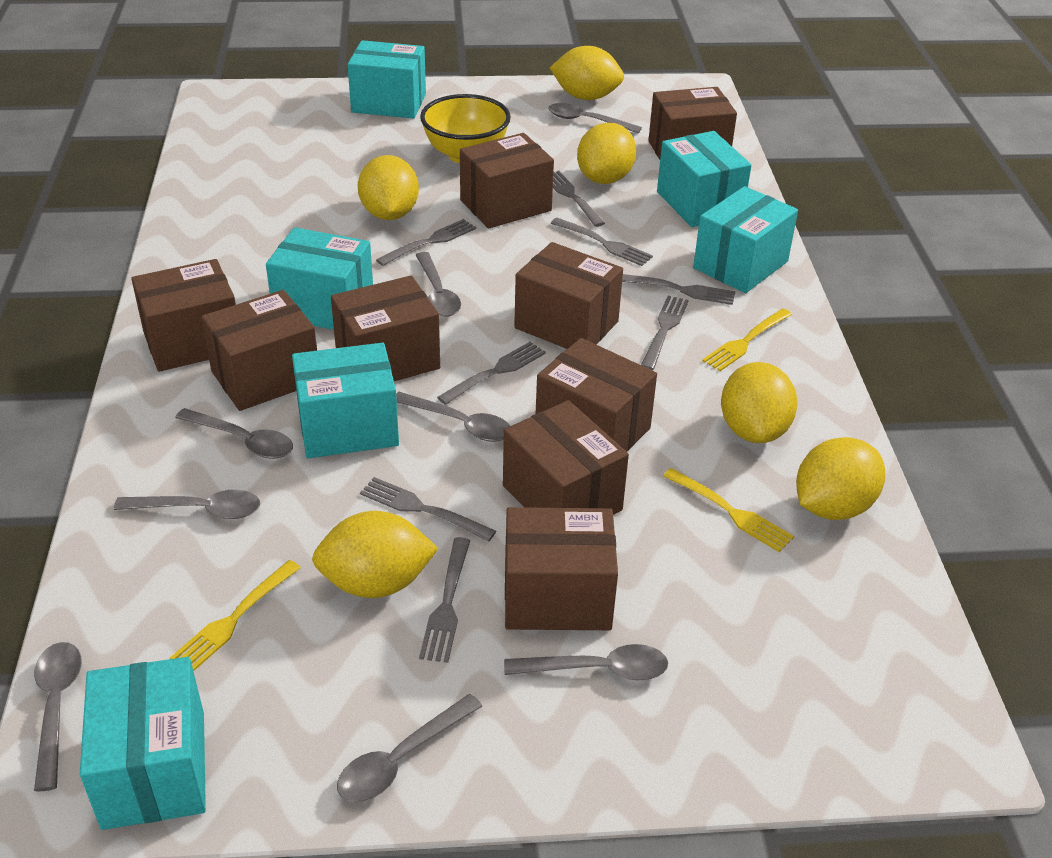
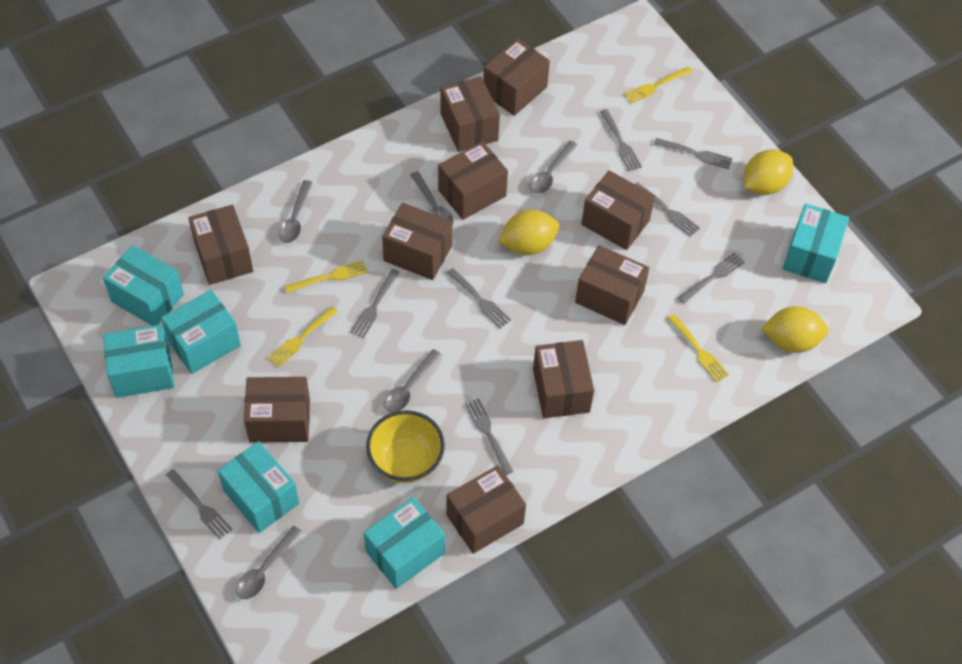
brown box: 9 -> 10
grey spoon: 8 -> 5
yellow fork: 3 -> 4
yellow lemon: 6 -> 3

